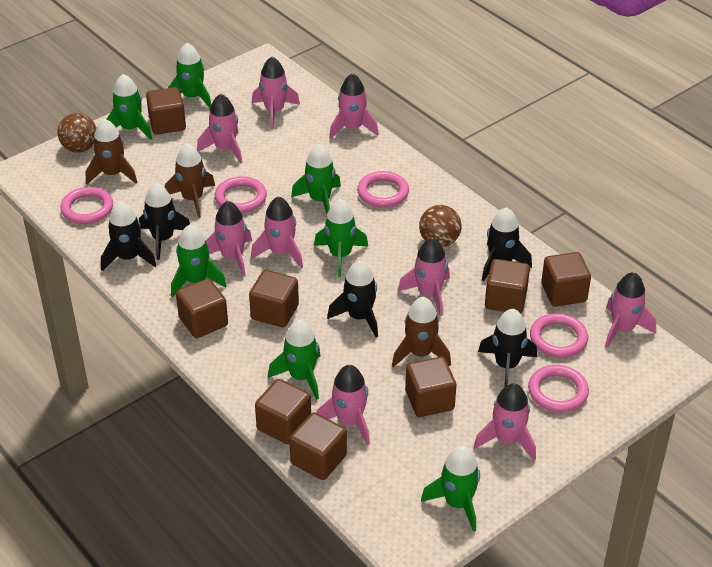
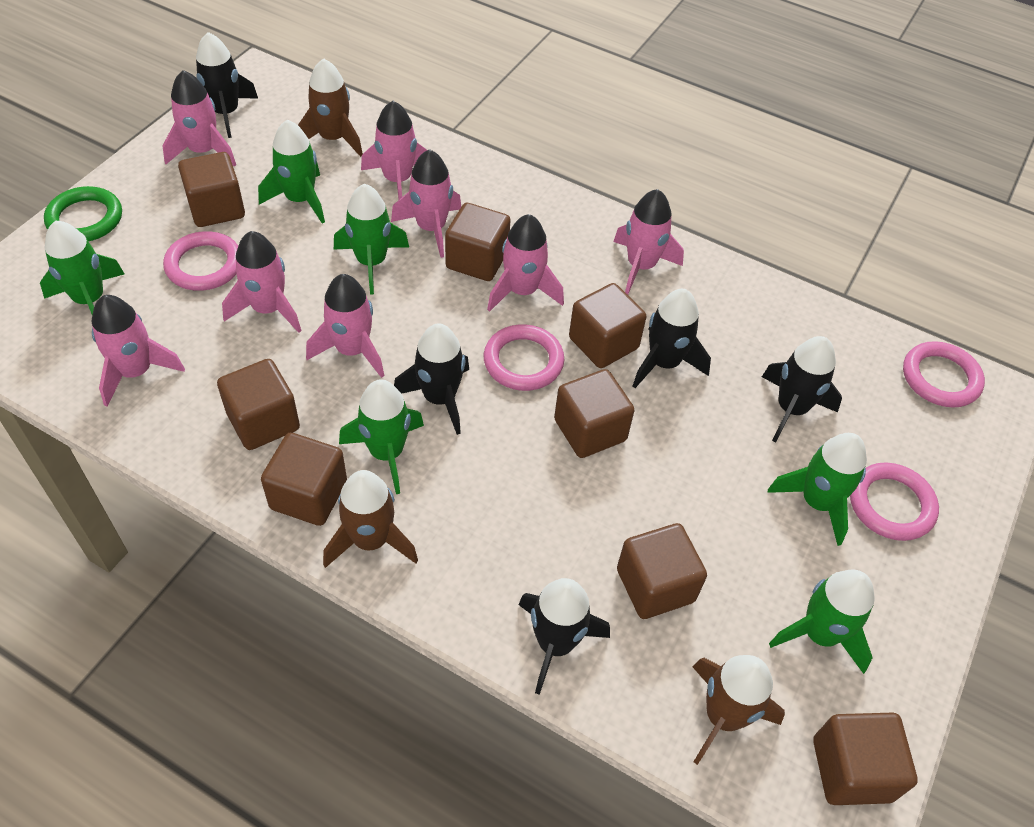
brown ball: 2 -> 0
green ring: 0 -> 1
green rocket: 7 -> 6
pink ring: 5 -> 4
pink rocket: 9 -> 8

